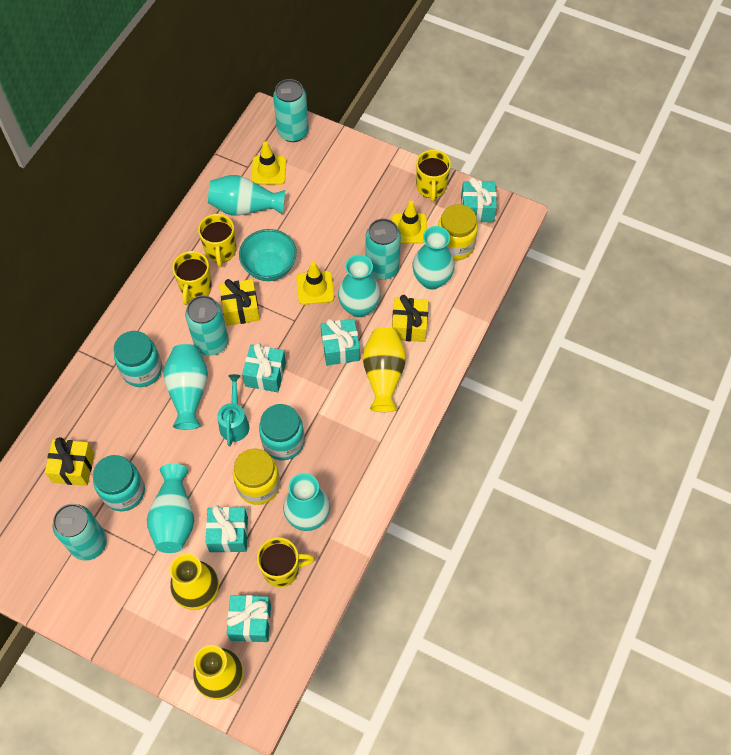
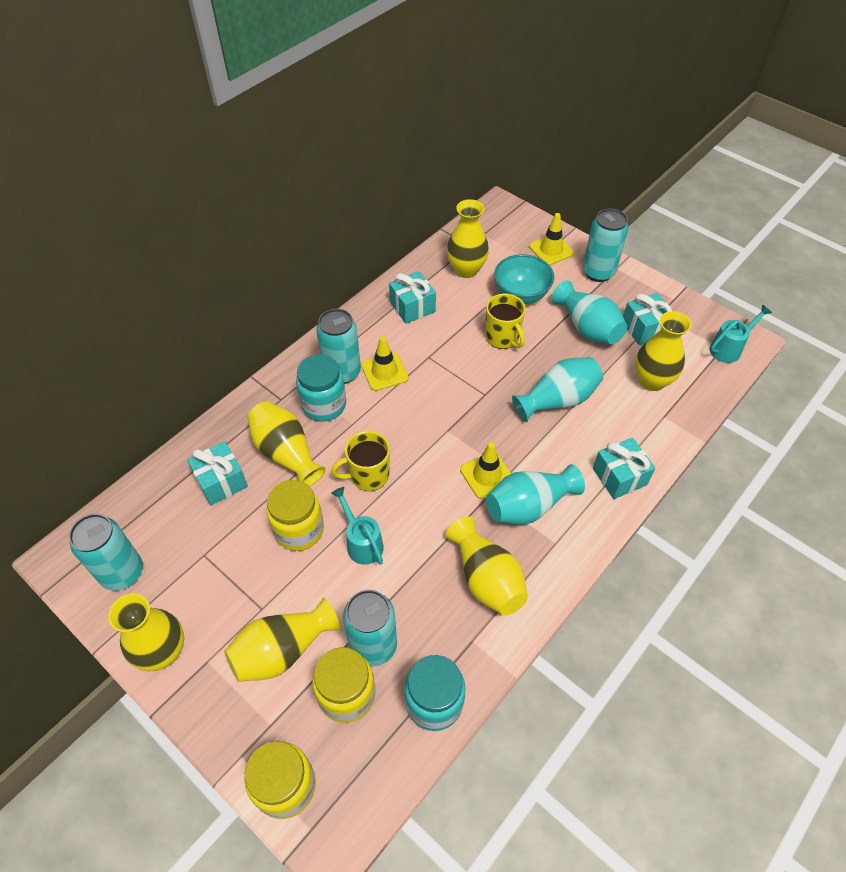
turquoise gift: 5 -> 4
turquoise jar: 3 -> 2
turquoise vase: 6 -> 3
turquoise watering can: 1 -> 2
yellow gift: 3 -> 0
yellow jar: 2 -> 3
yellow mug: 4 -> 2
yellow vase: 3 -> 6

